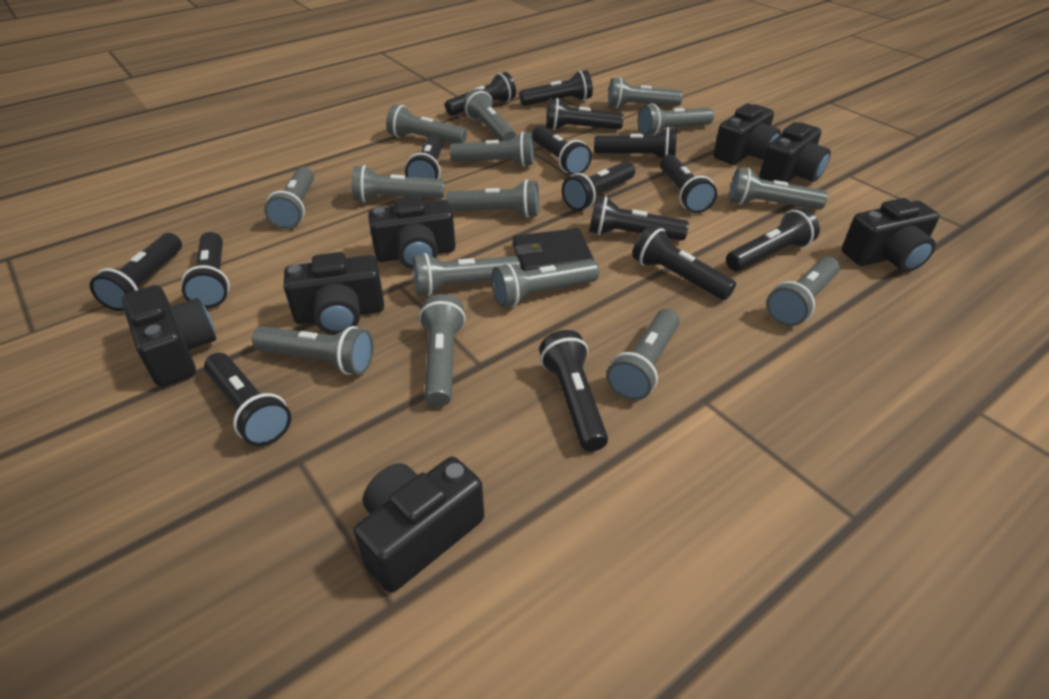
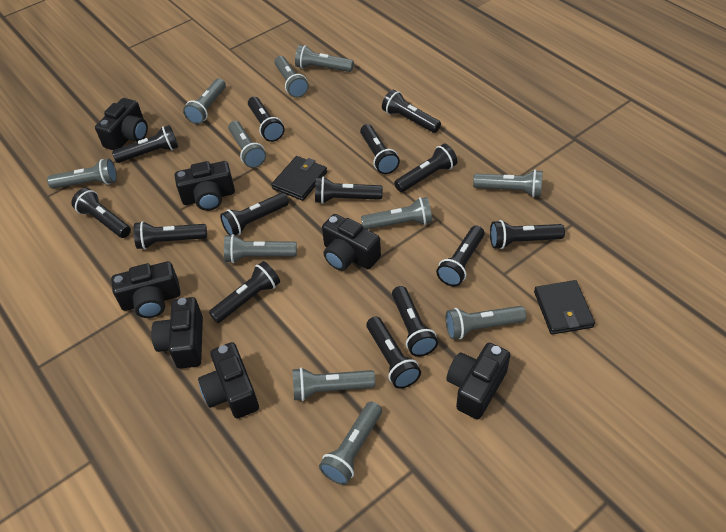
black flashlight: 15 -> 14
black wallet: 1 -> 2
grey flashlight: 15 -> 11

